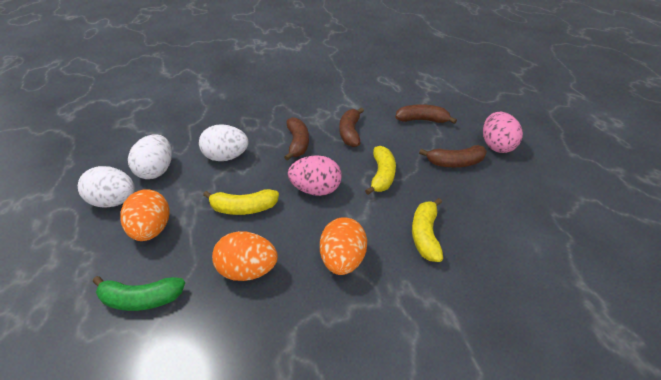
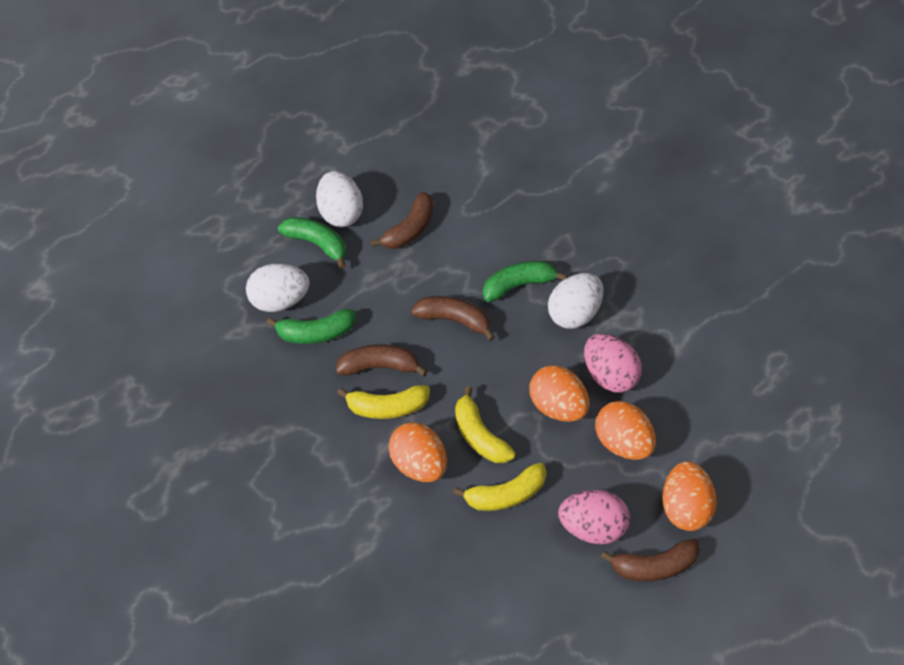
green banana: 1 -> 3
orange egg: 3 -> 4

